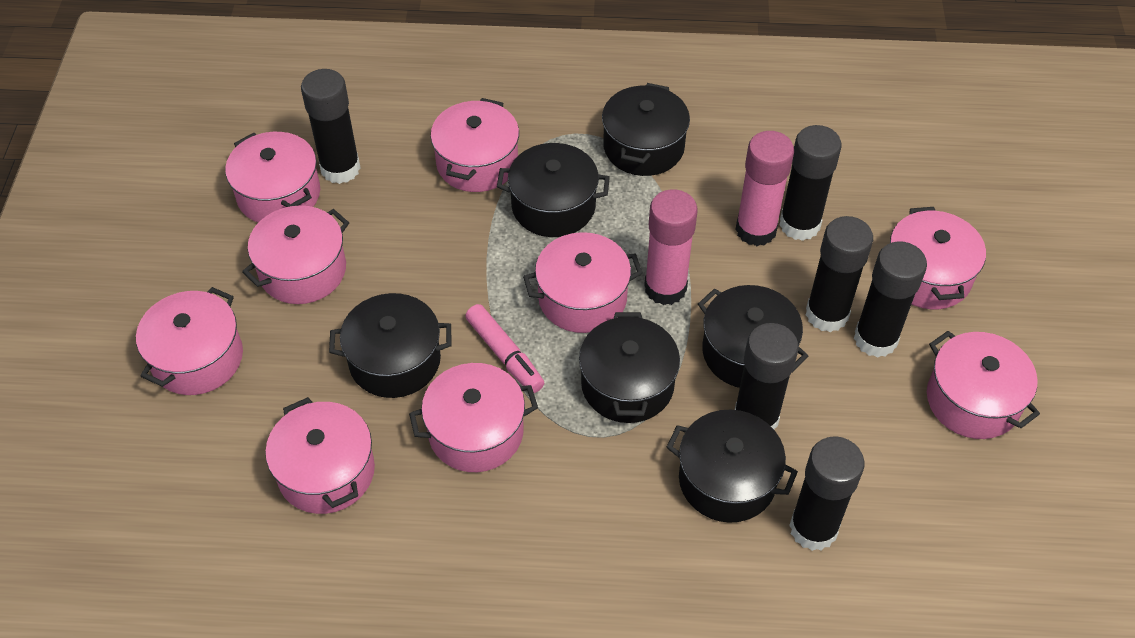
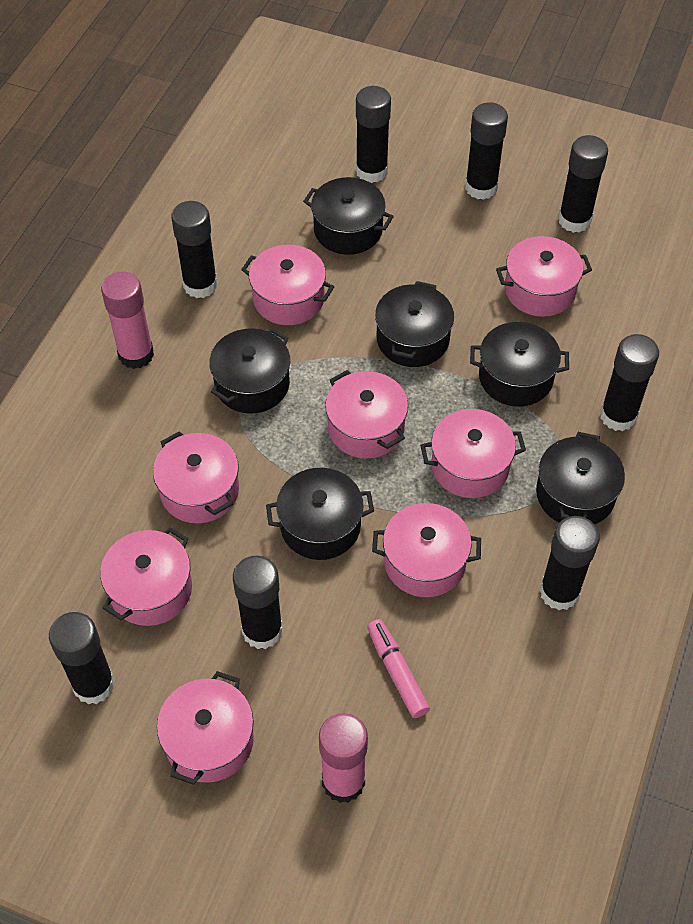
black glue stick: 6 -> 8
pink pot: 9 -> 8

